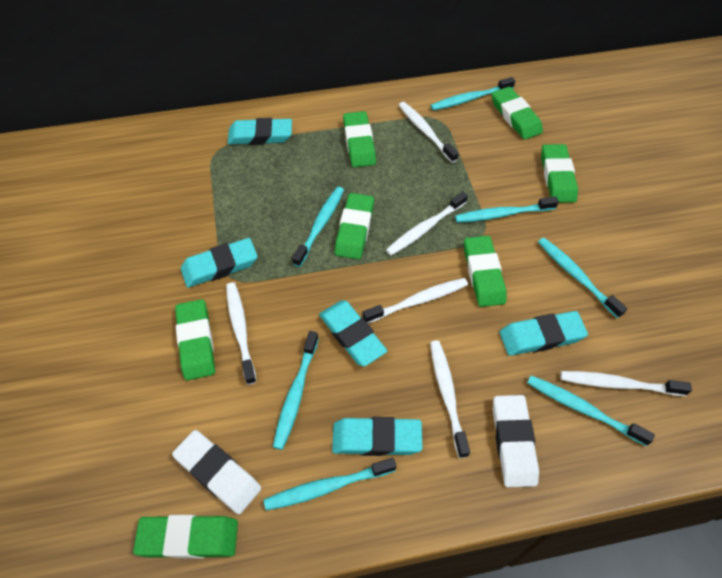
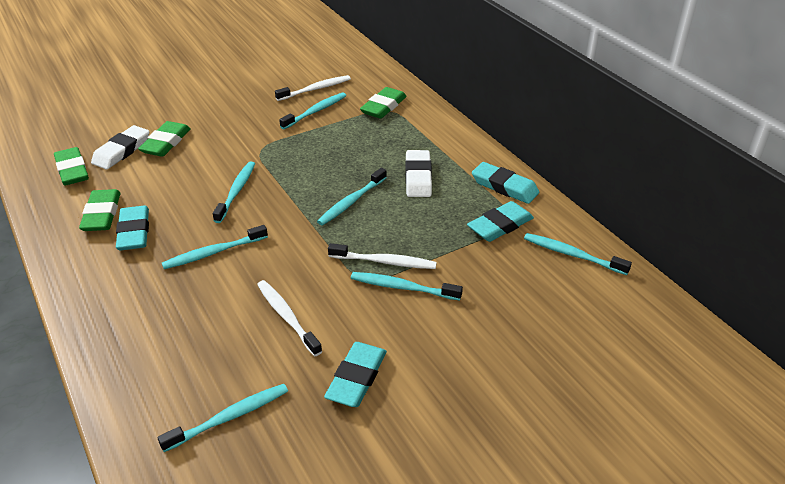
green eraser: 7 -> 4
turquoise eraser: 5 -> 4
white toothbrush: 6 -> 3

